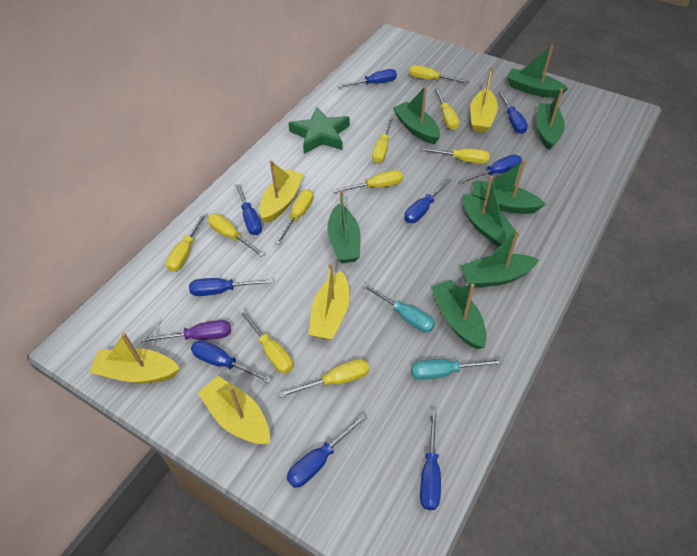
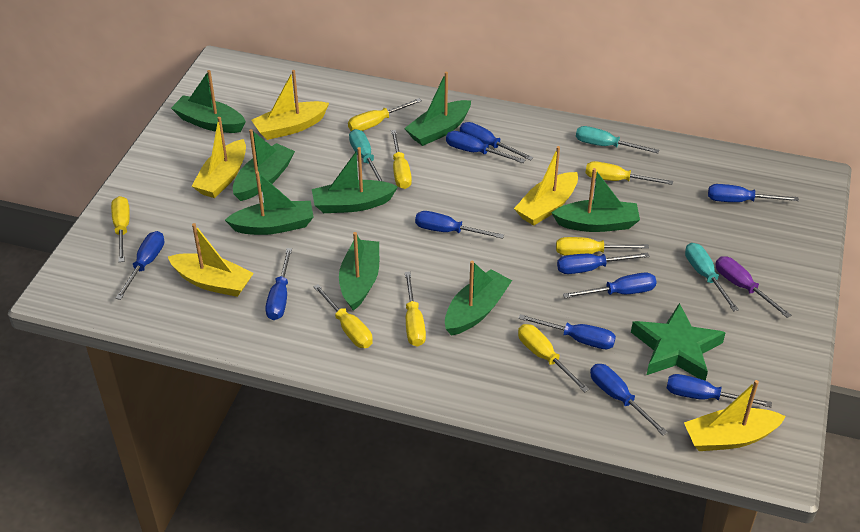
blue screwdriver: 9 -> 11
turquoise screwdriver: 2 -> 3
yellow screwdriver: 10 -> 8

